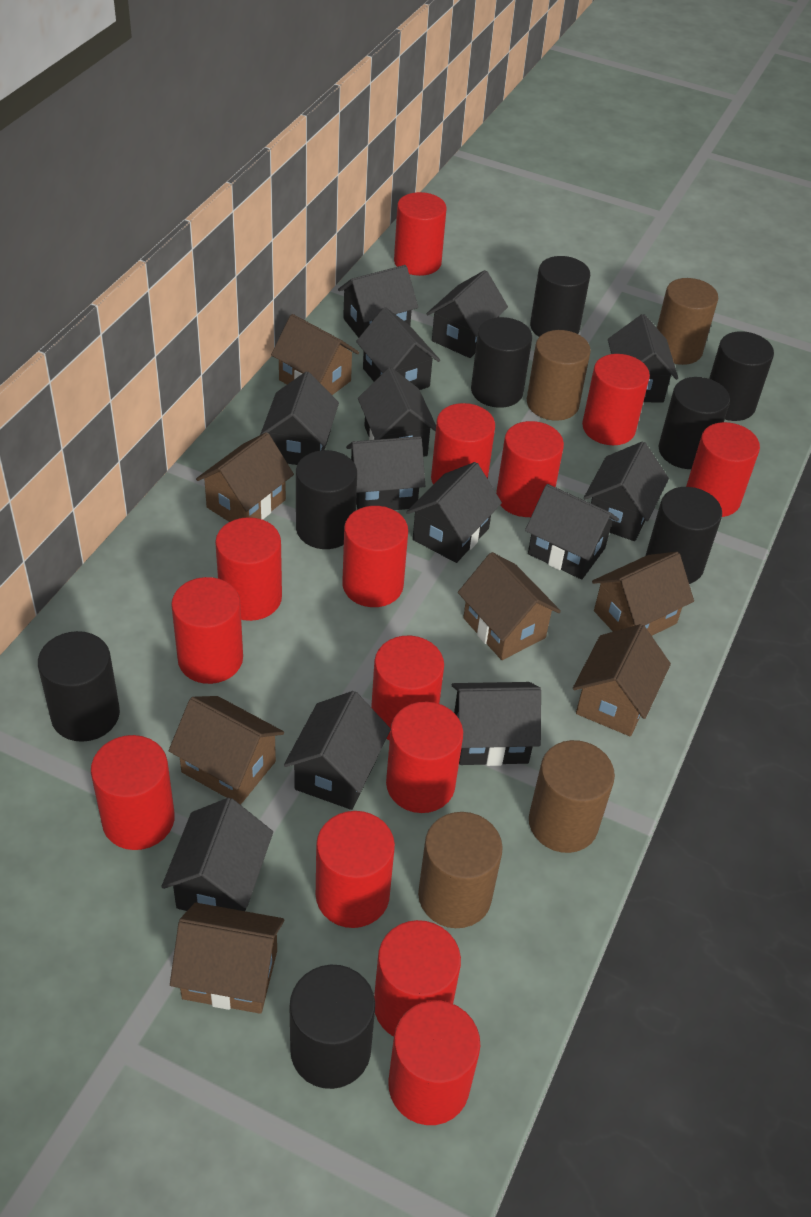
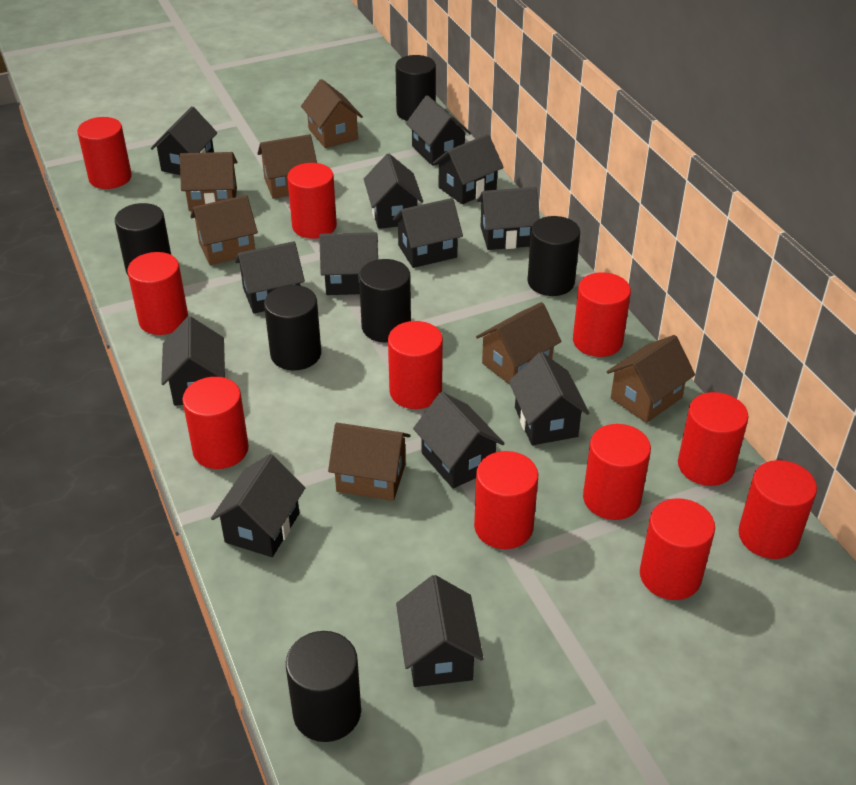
black cylinder: 8 -> 6
brown cylinder: 4 -> 0
red cylinder: 14 -> 11

